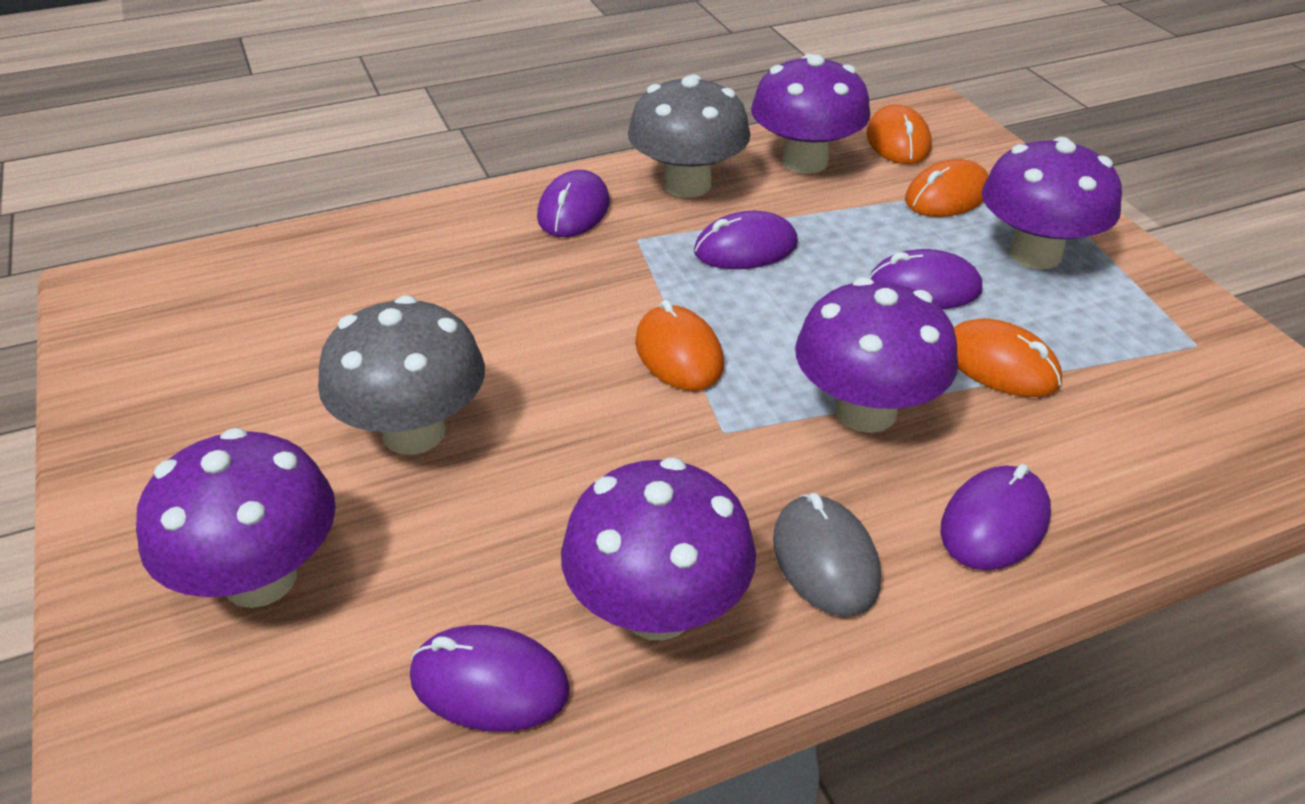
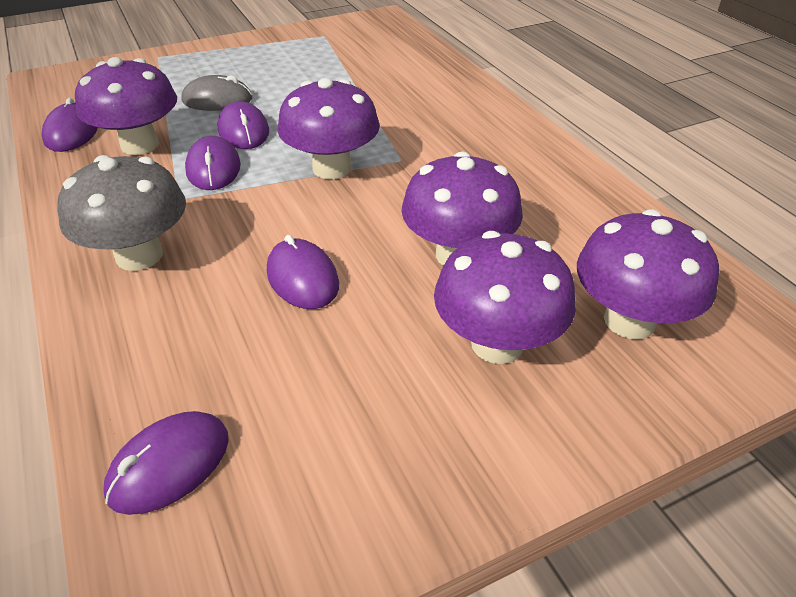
grey mushroom: 2 -> 1
orange mouse: 4 -> 0

